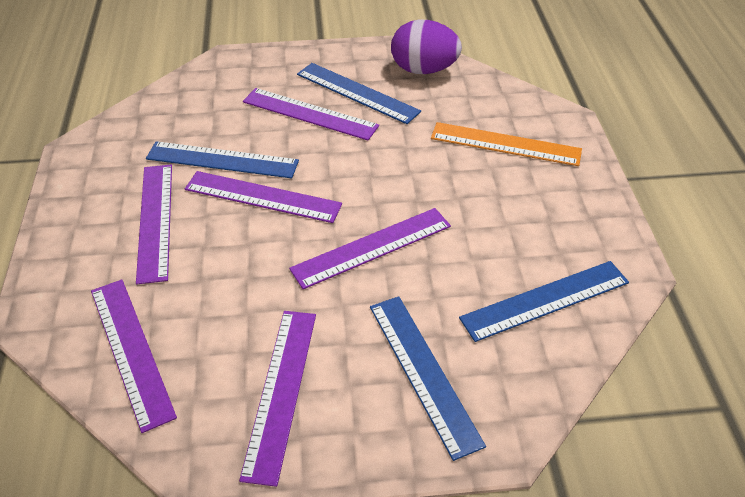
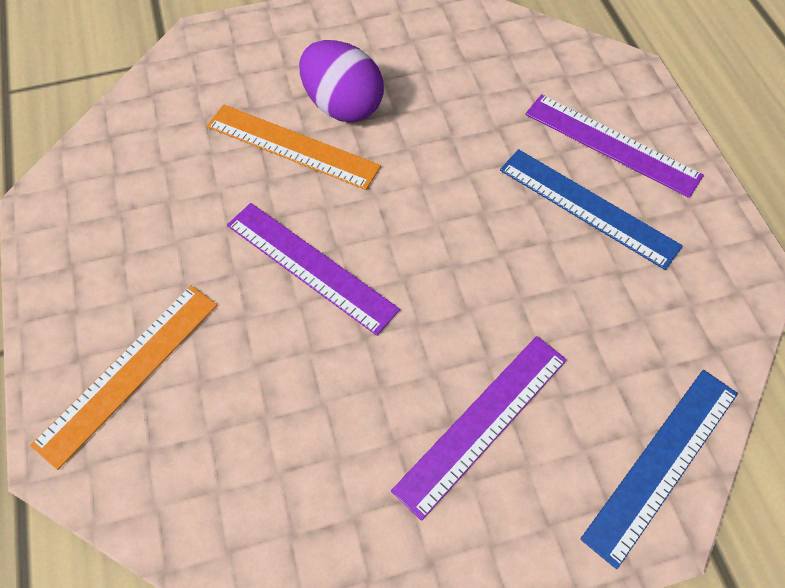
blue ruler: 4 -> 2
orange ruler: 1 -> 2
purple ruler: 6 -> 3

